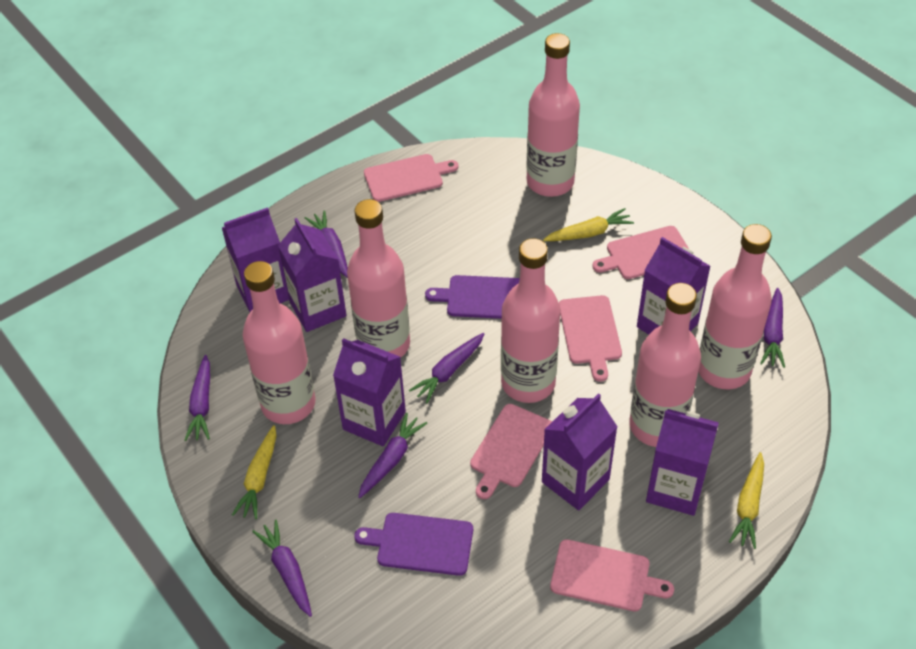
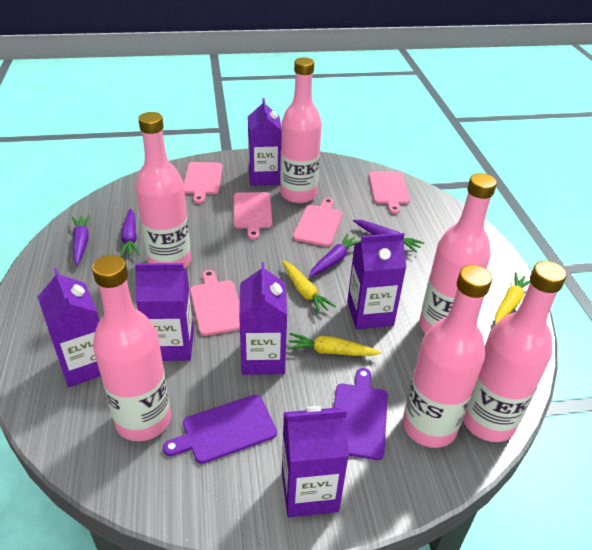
purple carrot: 6 -> 4

